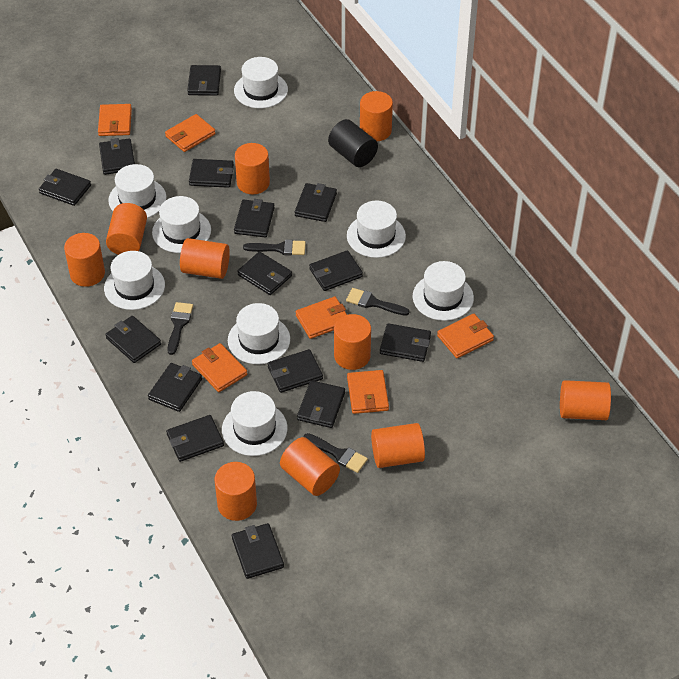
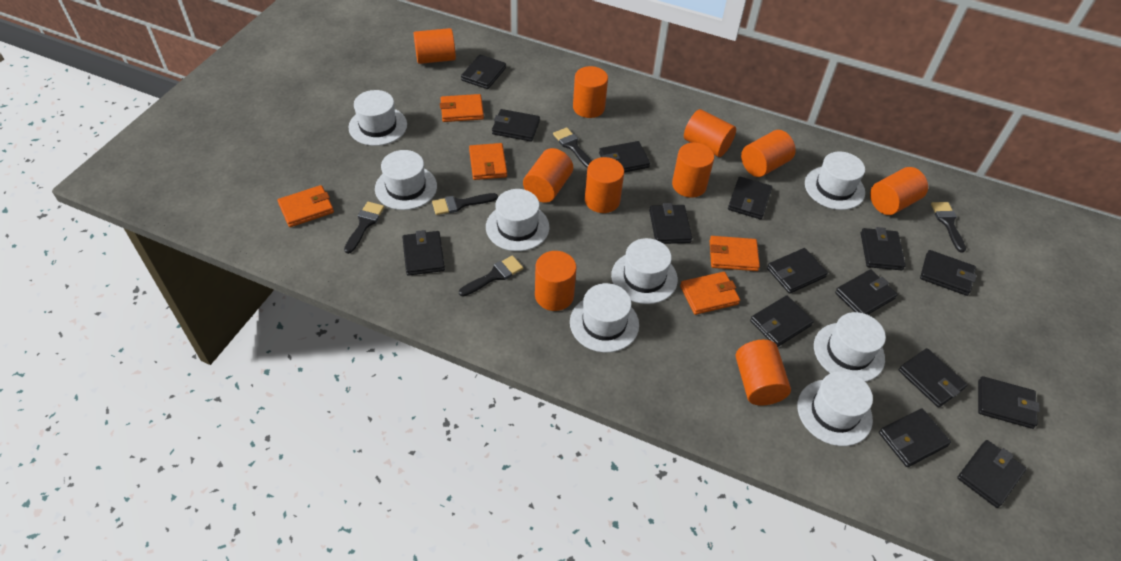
black brush: 4 -> 5
black cylinder: 1 -> 0
orange wallet: 6 -> 5

